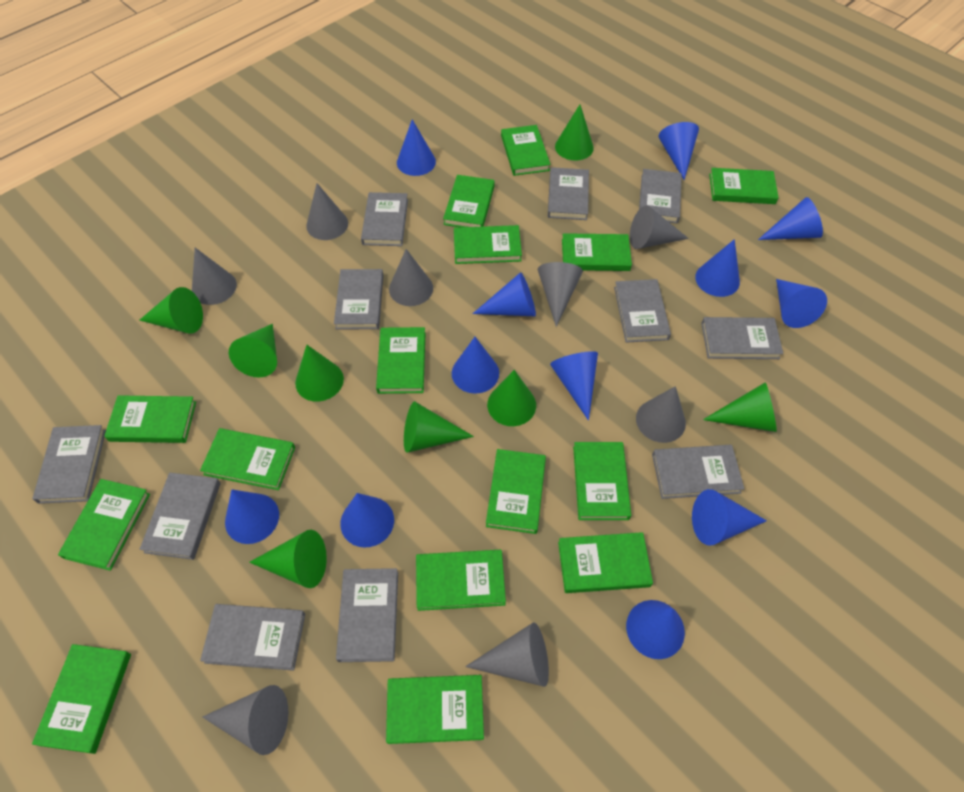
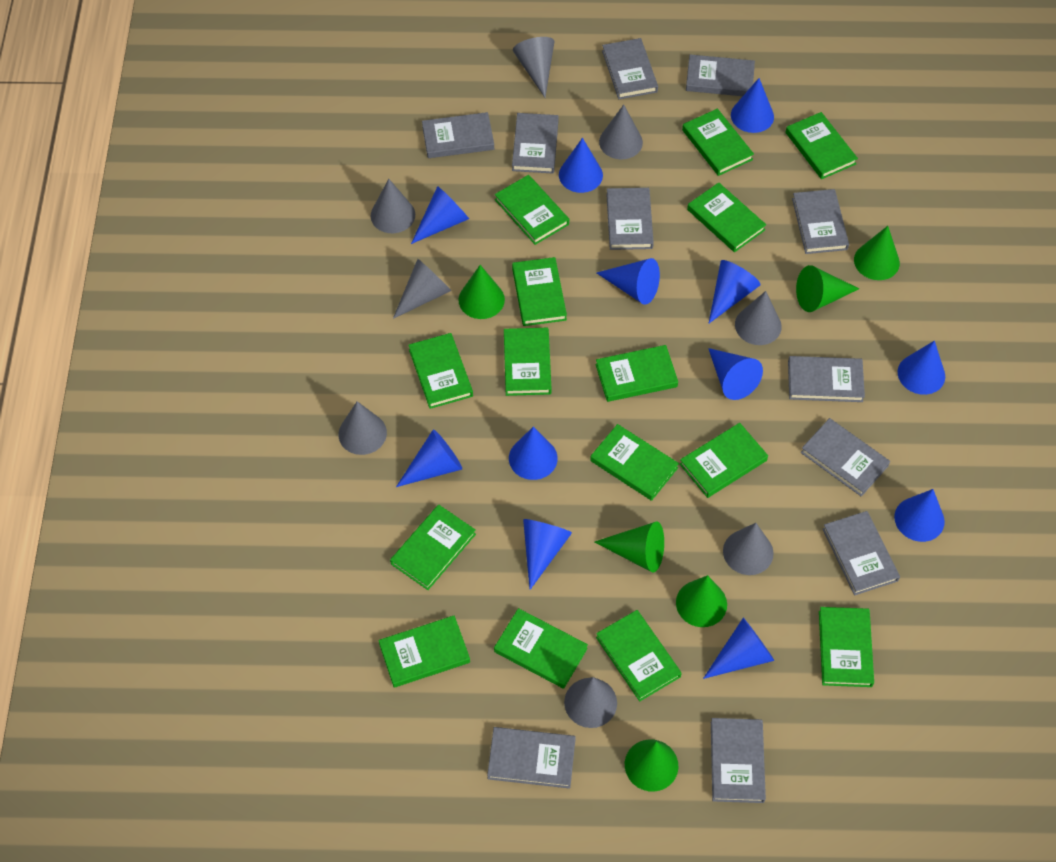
green cone: 8 -> 6

